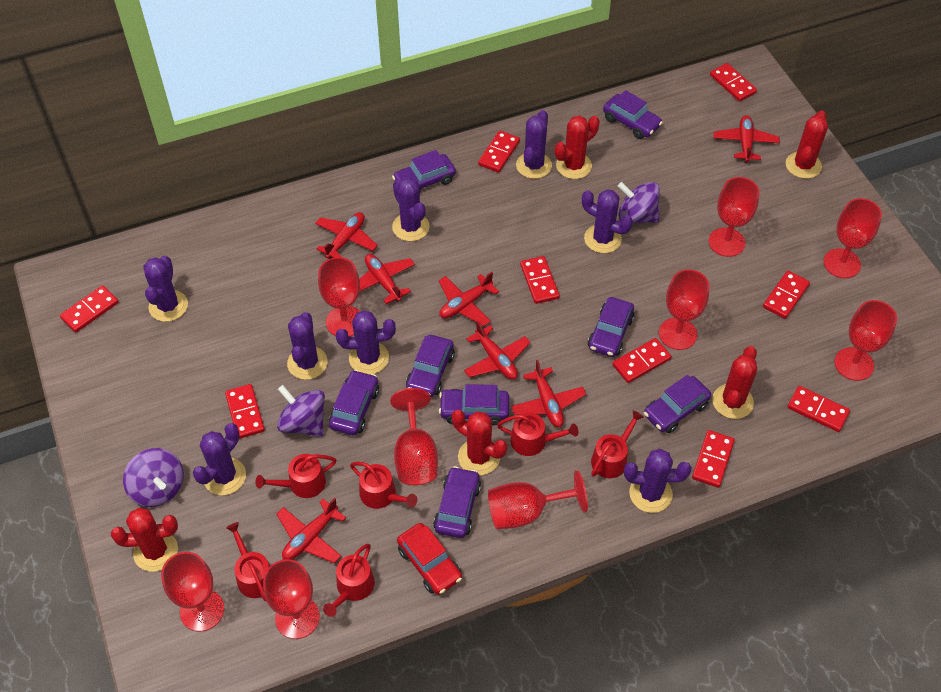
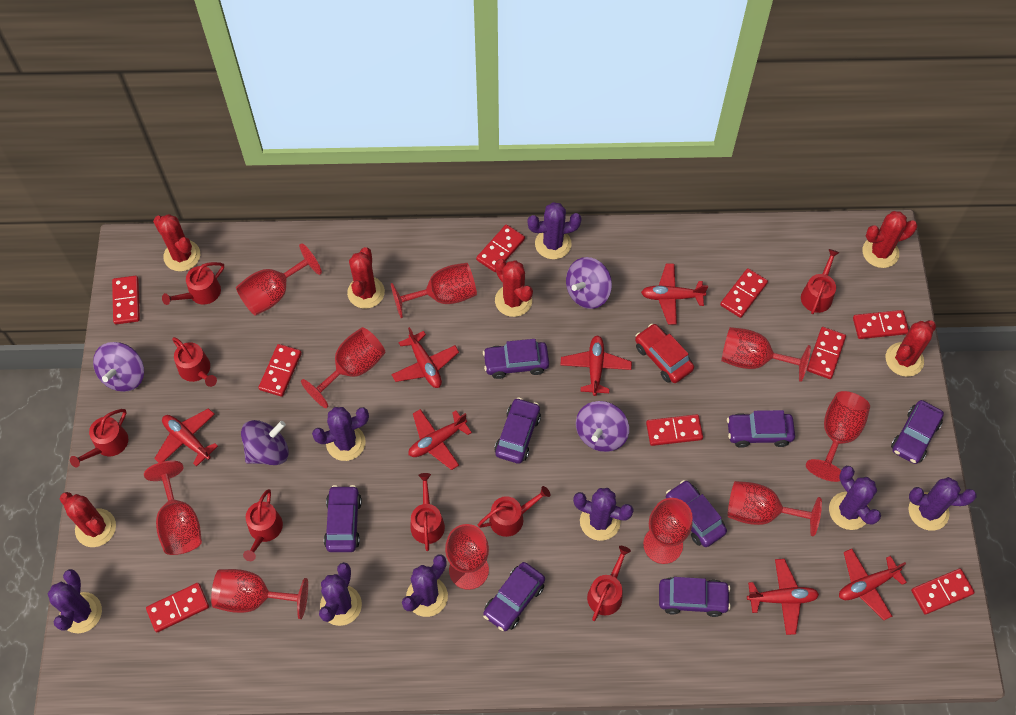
purple spinning top: 3 -> 4
red cactus: 5 -> 6
red goblet: 9 -> 10
red watering can: 6 -> 8

